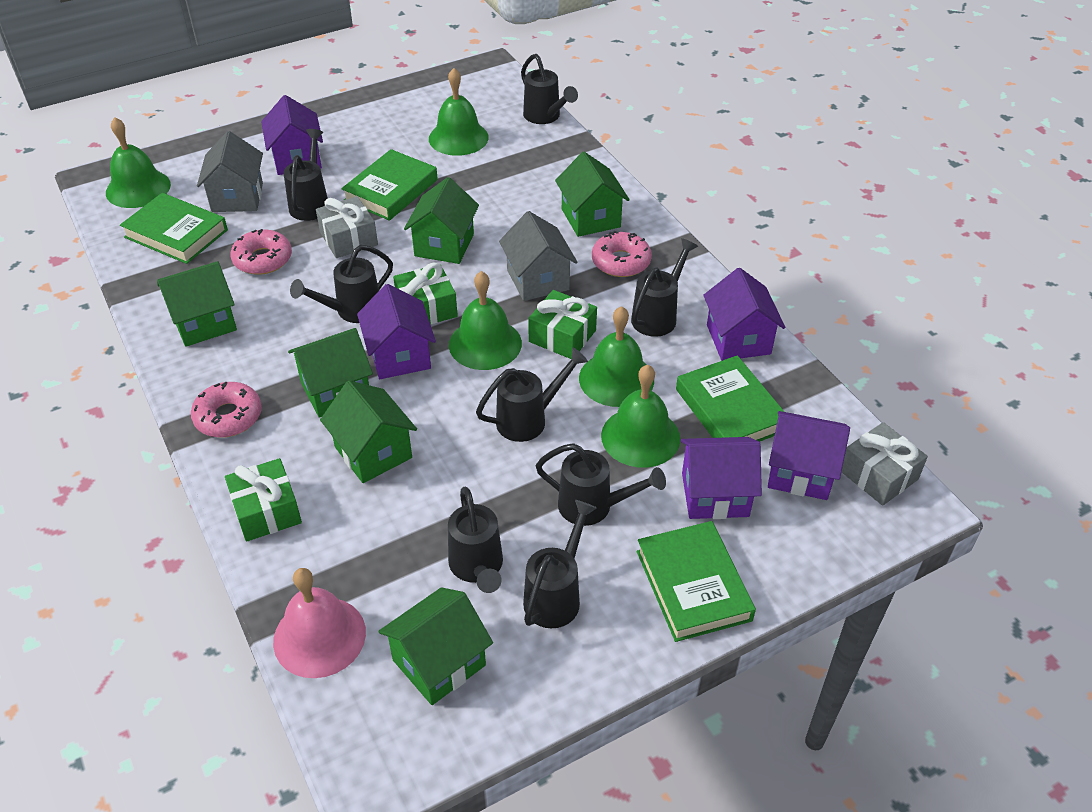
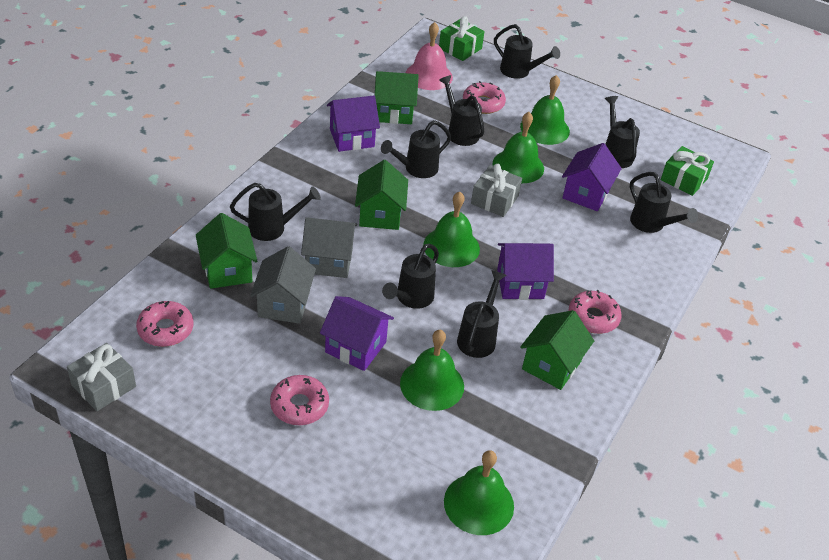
green book: 4 -> 0
green gift: 3 -> 2
green house: 6 -> 4
pink donut: 3 -> 4
purple house: 5 -> 4

